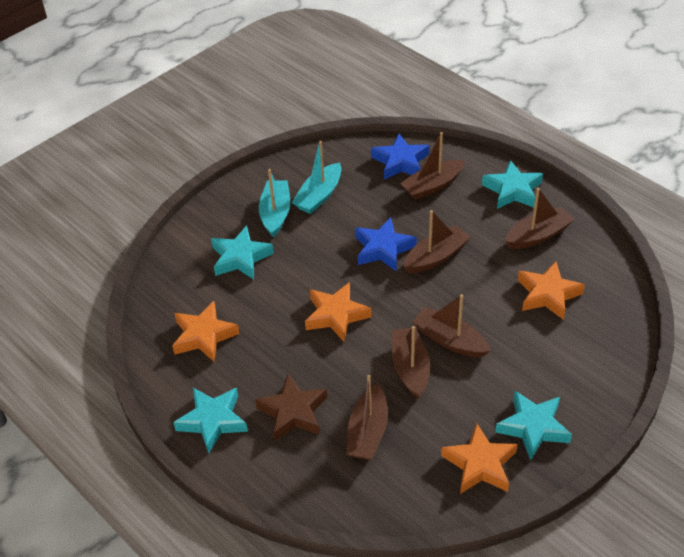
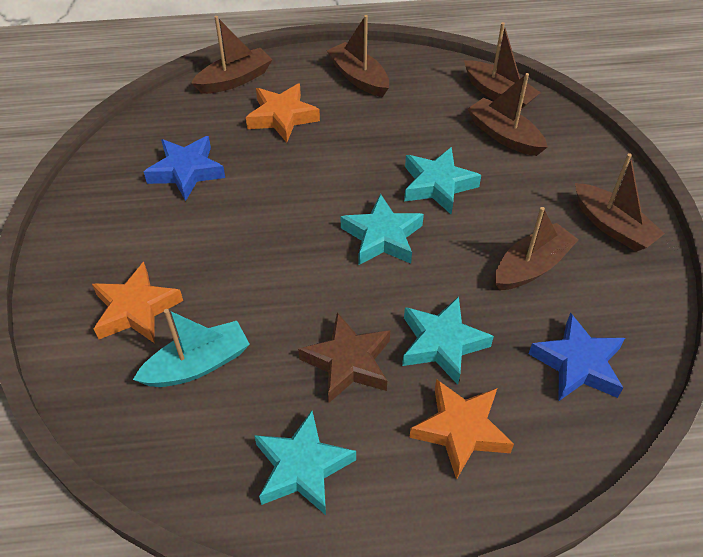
orange star: 4 -> 3
turquoise boat: 2 -> 1

